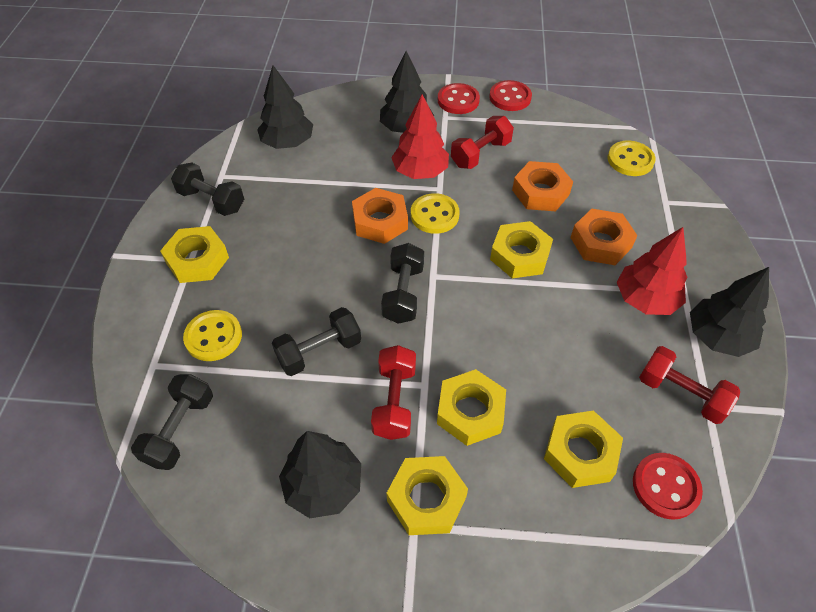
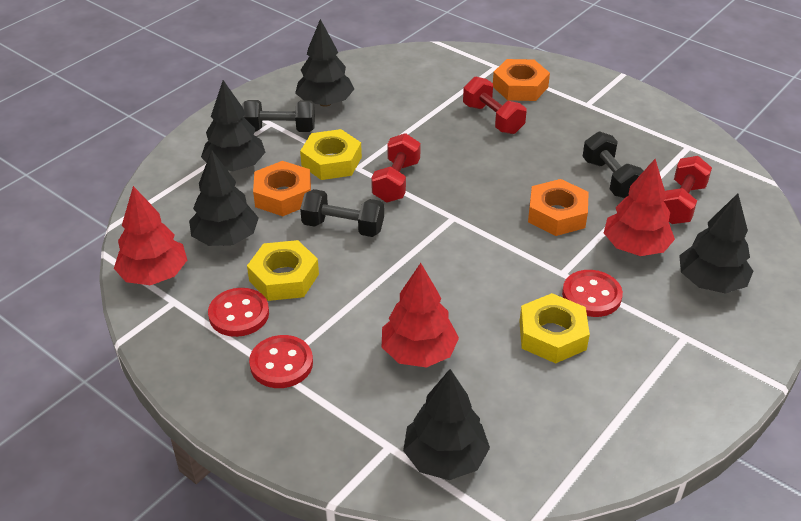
black dumbbell: 4 -> 3
black tree: 4 -> 5
red tree: 2 -> 3
yellow button: 3 -> 0
yellow nut: 5 -> 3

